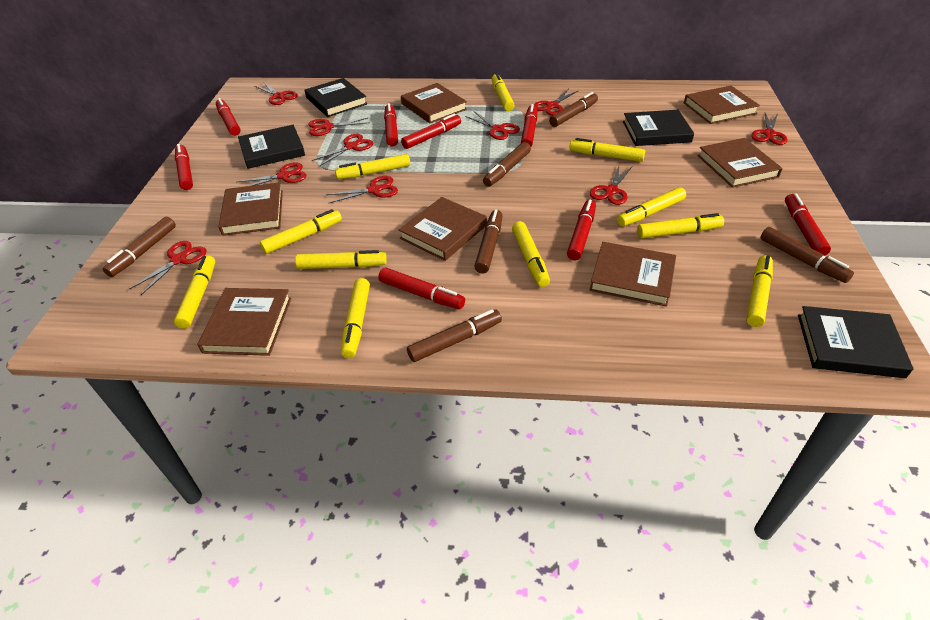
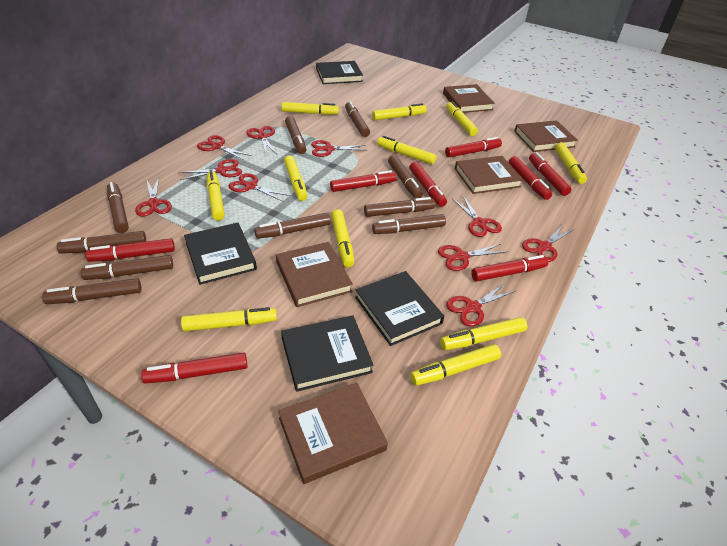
brown book: 7 -> 5
brown marker: 6 -> 10

